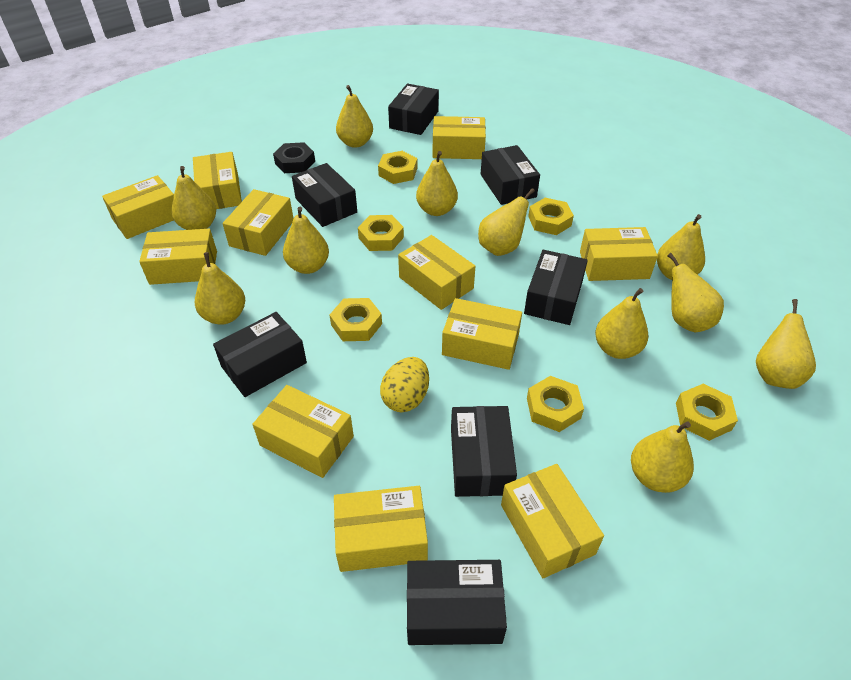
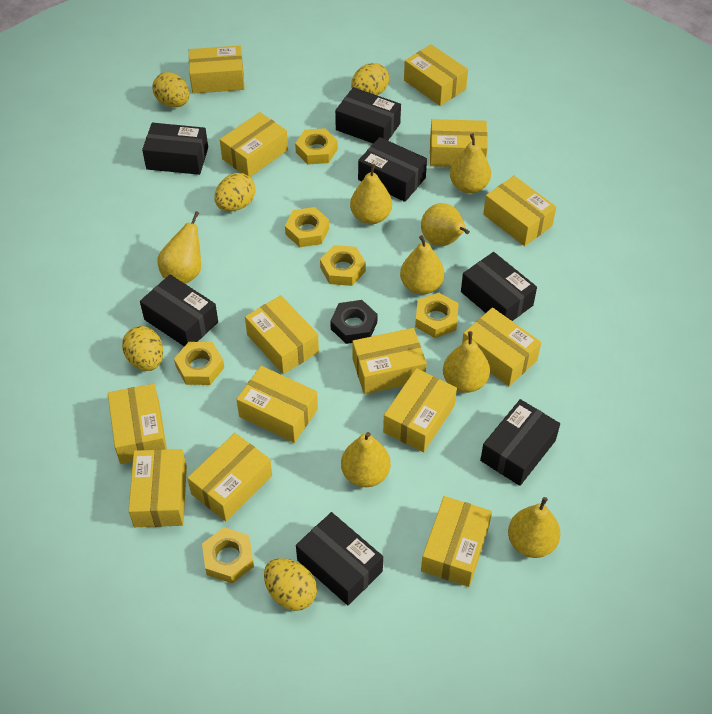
yellow box: 11 -> 14
yellow egg: 1 -> 5
yellow pear: 11 -> 8

